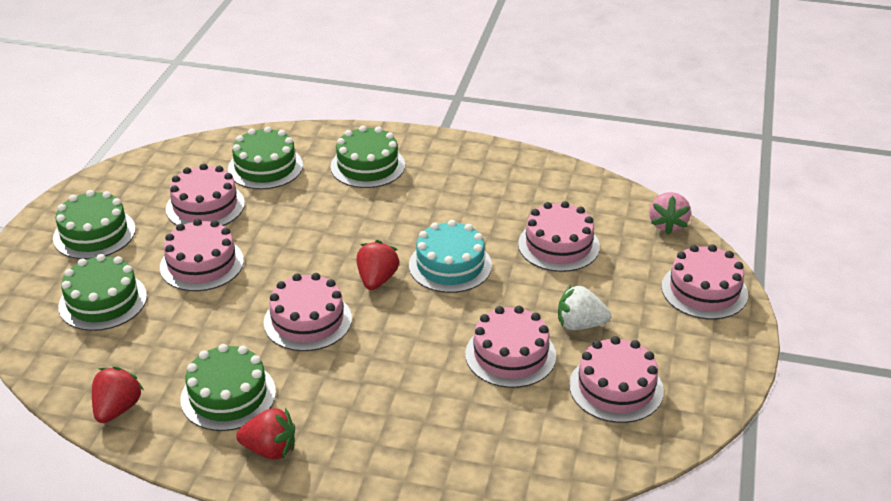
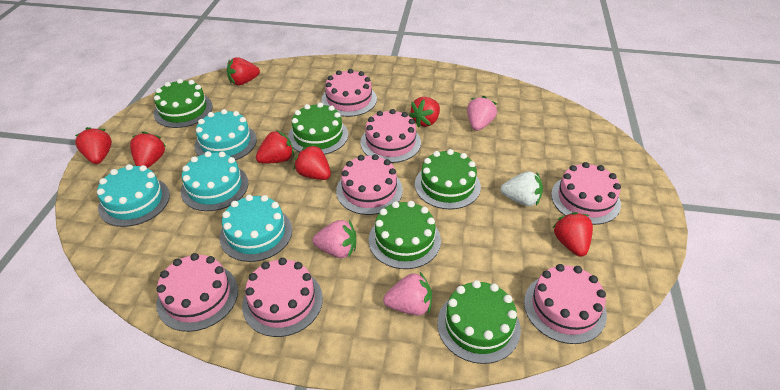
pink strawberry: 1 -> 3
red strawberry: 3 -> 7
turquoise cake: 1 -> 4

